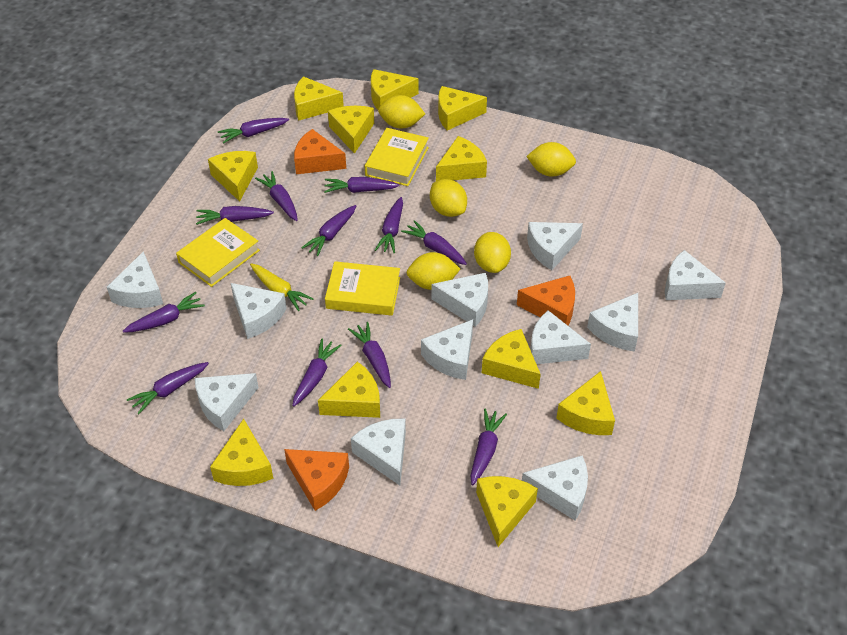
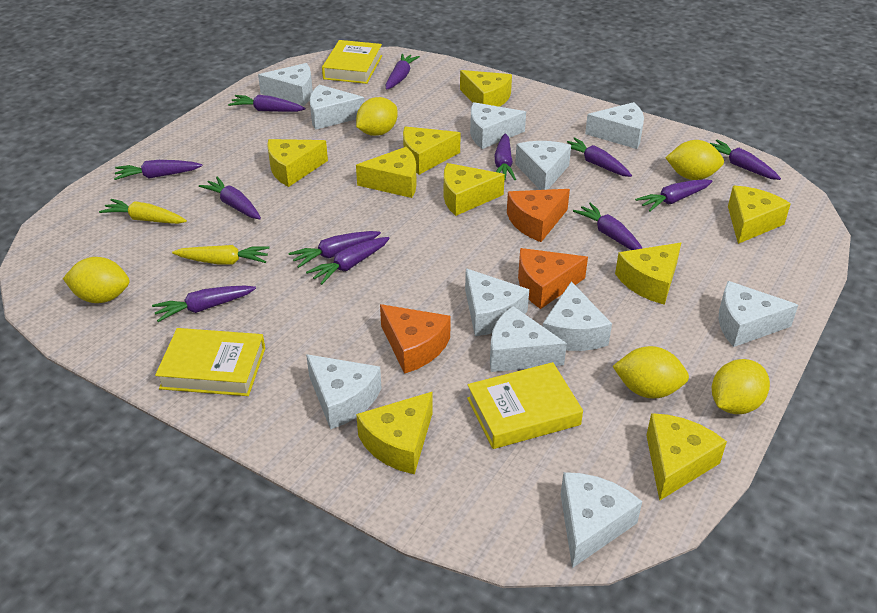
yellow carrot: 1 -> 2
yellow cheese: 11 -> 9

